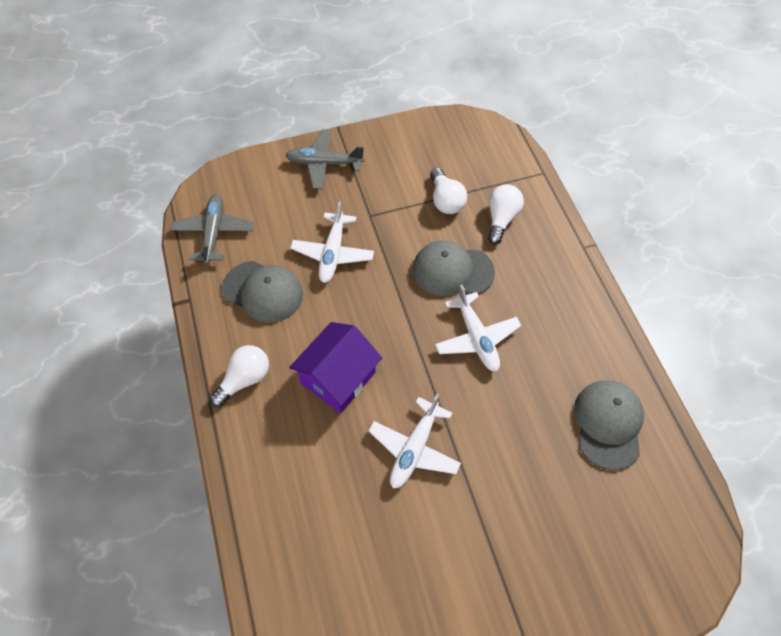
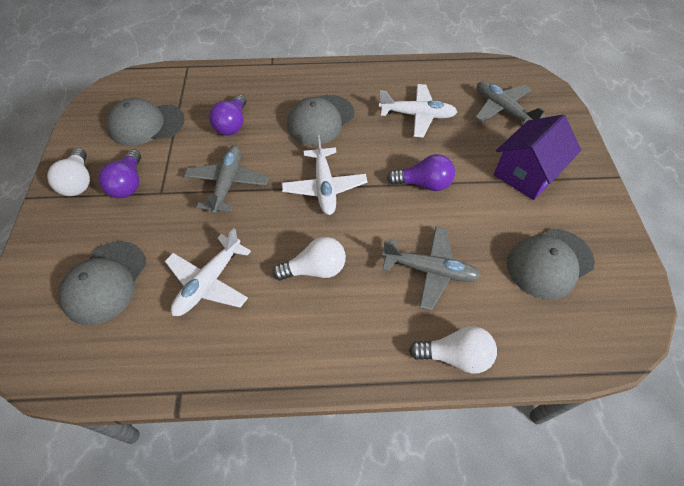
grey cap: 3 -> 4
grey plane: 2 -> 3
purple light bulb: 0 -> 3

